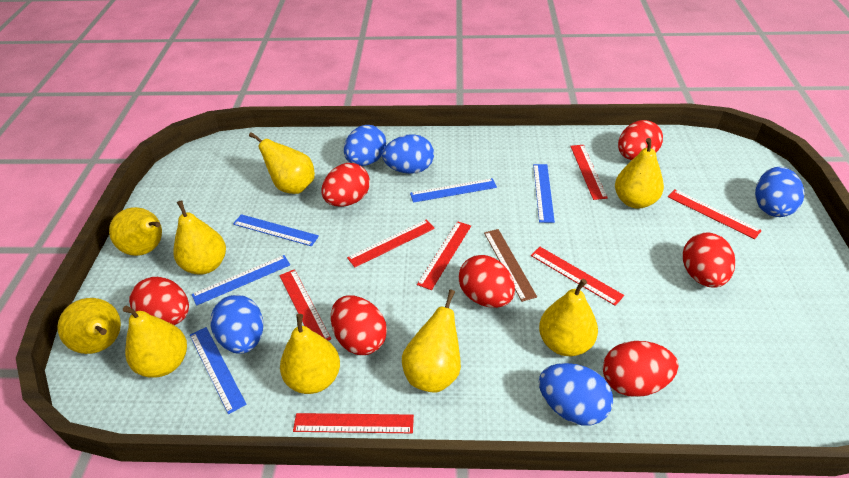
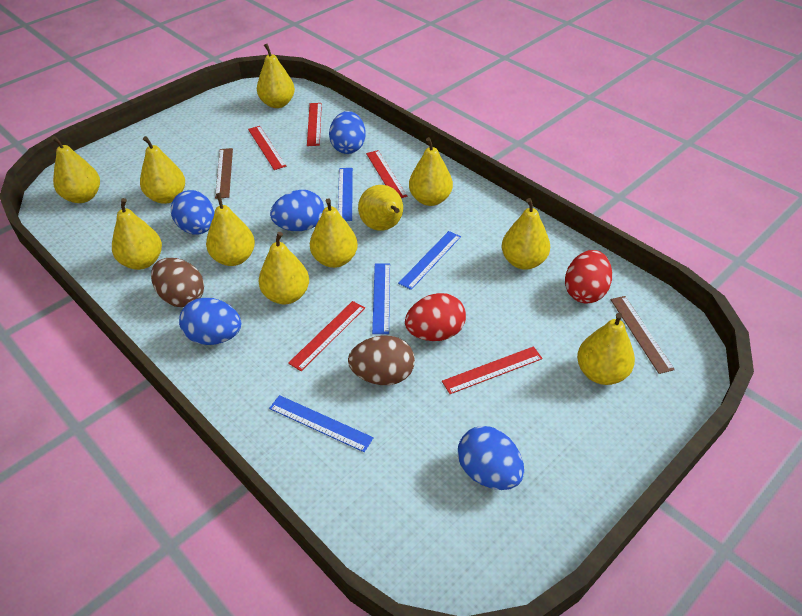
blue ruler: 5 -> 4
brown egg: 0 -> 2
brown ruler: 1 -> 2
red egg: 7 -> 2
red ruler: 7 -> 5
yellow pear: 9 -> 11

